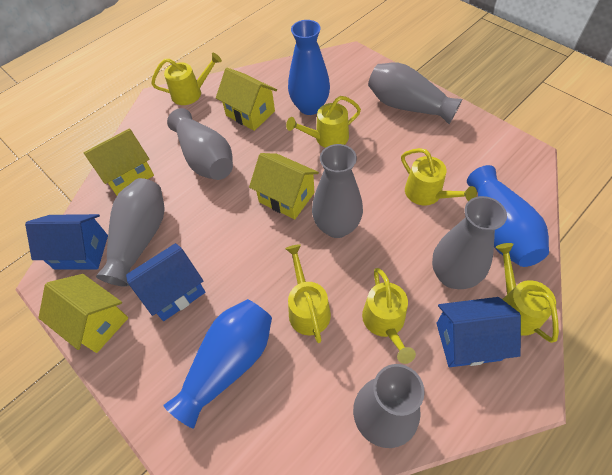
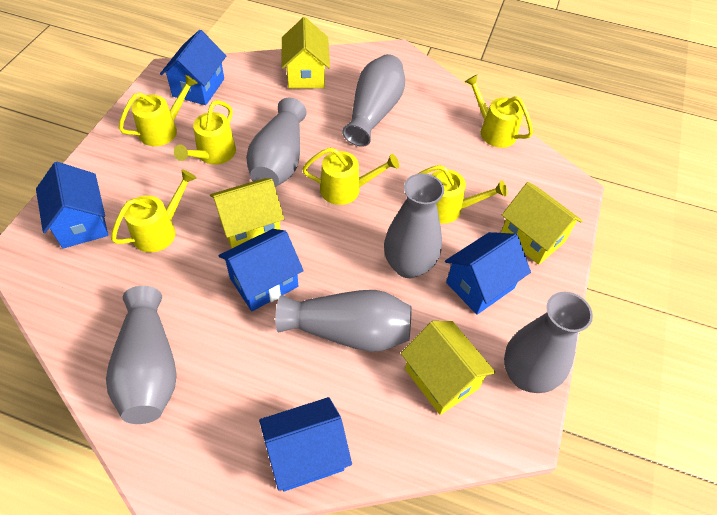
blue house: 3 -> 5
blue vase: 3 -> 0

